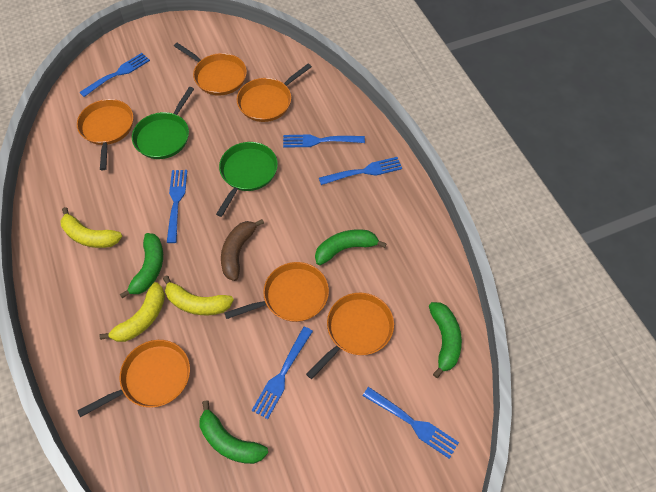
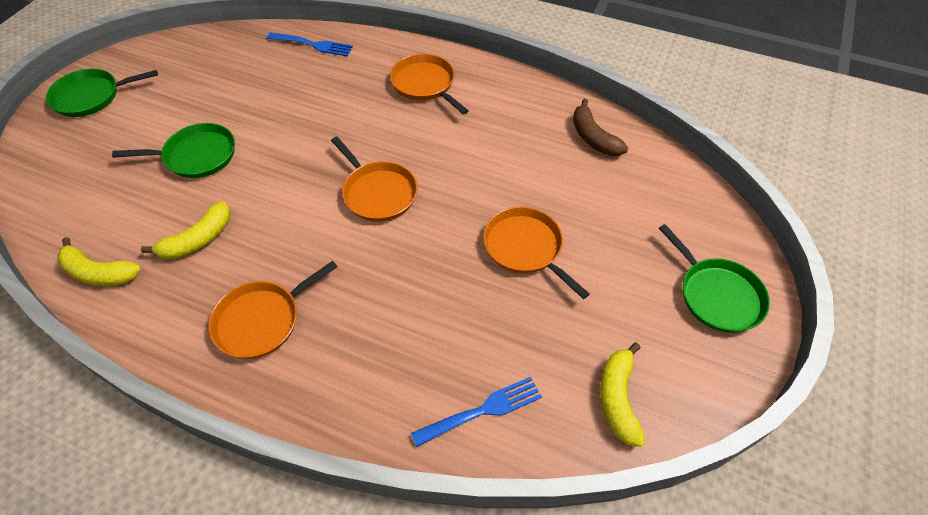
blue fork: 6 -> 2
green banana: 4 -> 0
green pan: 2 -> 3
orange pan: 6 -> 4

